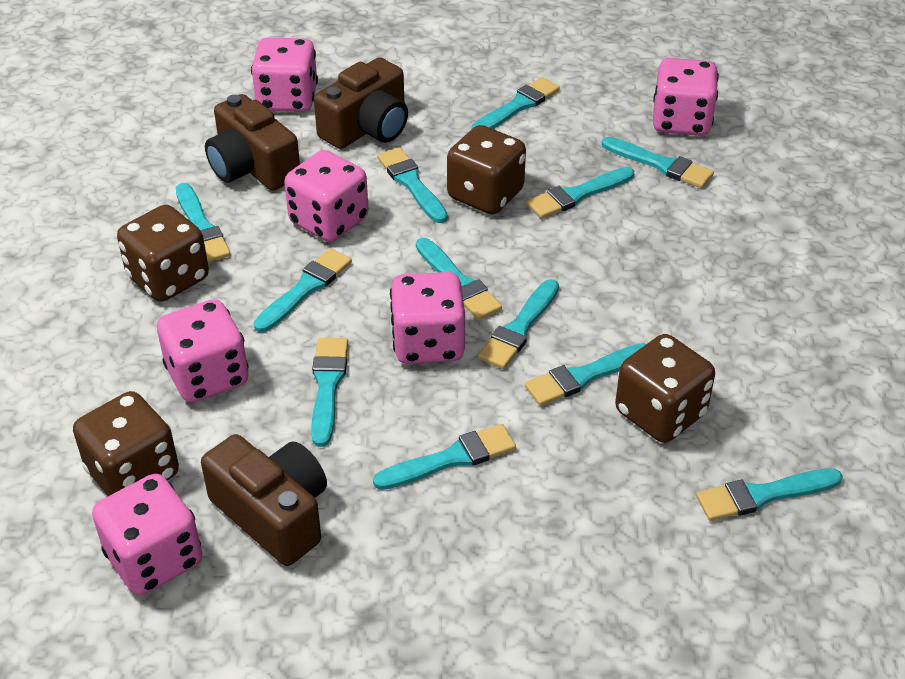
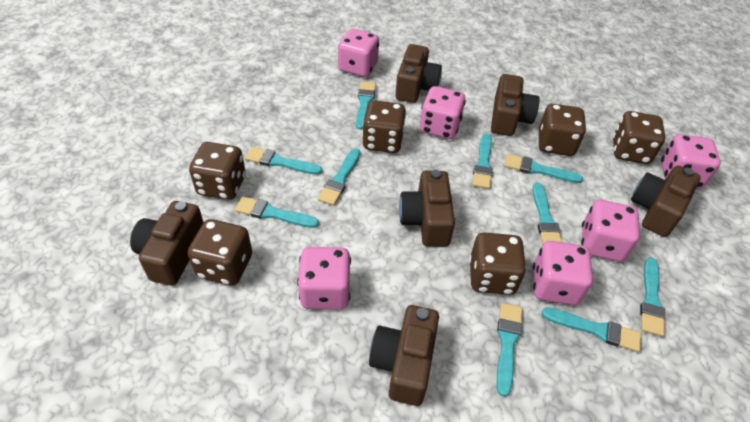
brown camera: 3 -> 6
brown dice: 4 -> 6
turquoise brush: 12 -> 10

